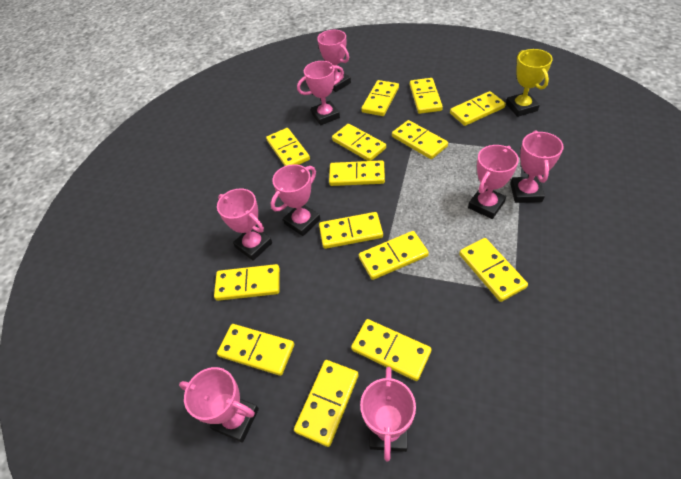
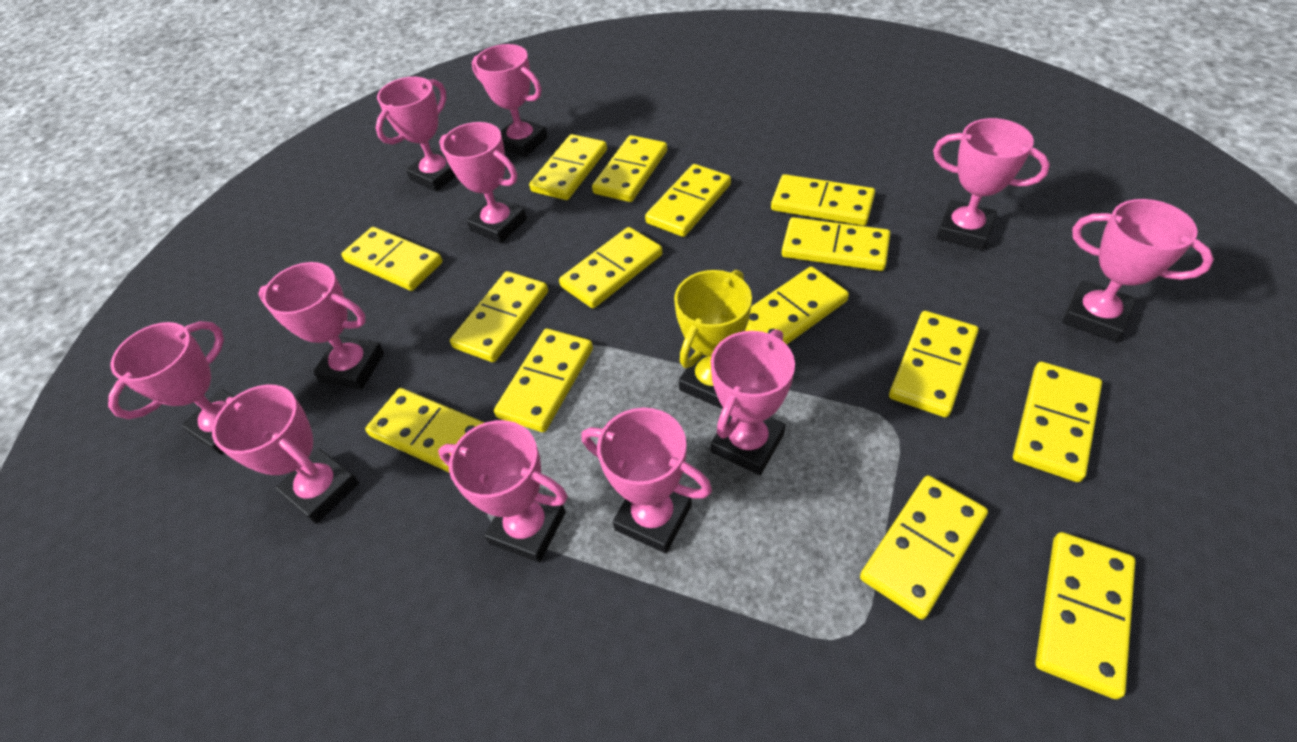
pink trophy: 8 -> 11
yellow domino: 14 -> 15

